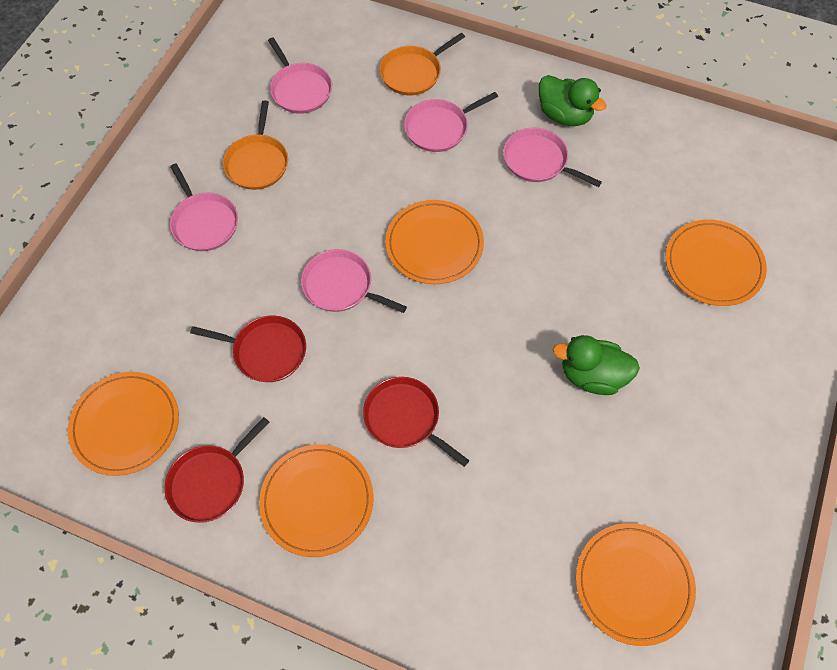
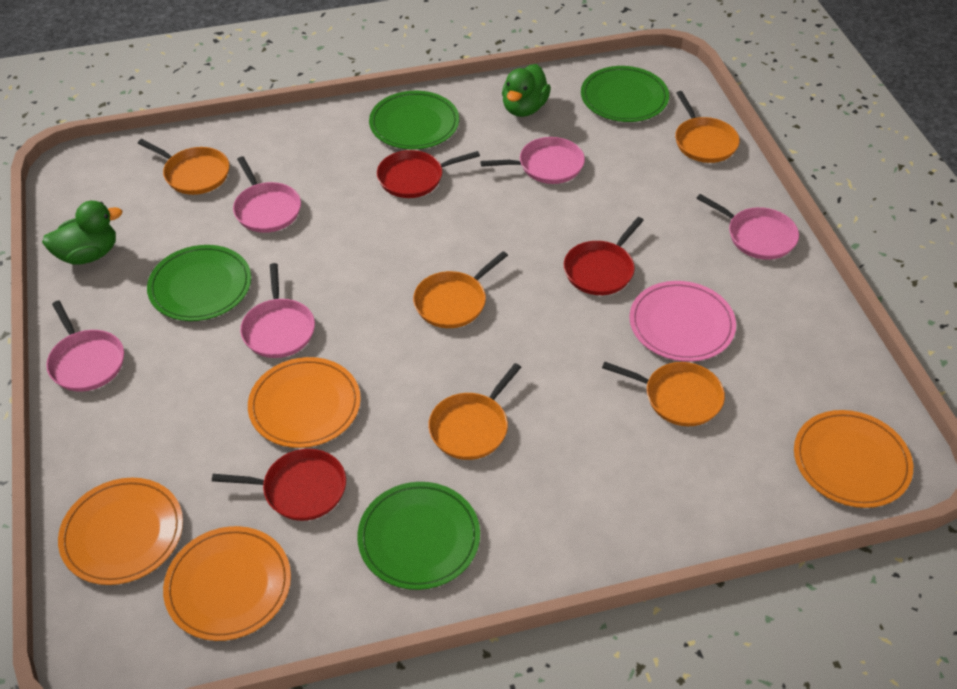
green plate: 0 -> 4
orange pan: 2 -> 5
orange plate: 5 -> 4
pink plate: 0 -> 1

